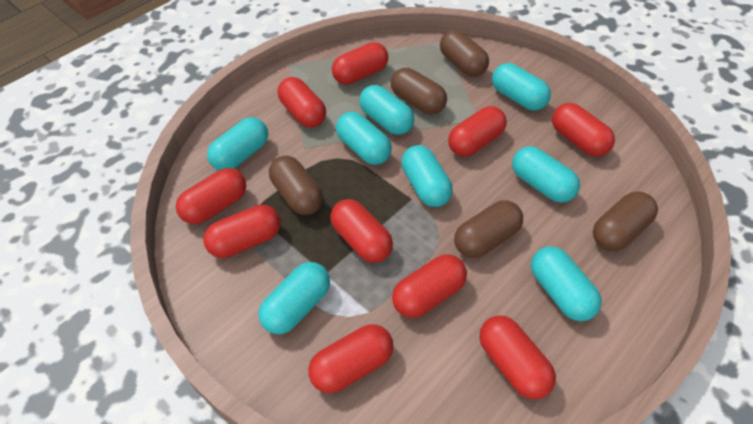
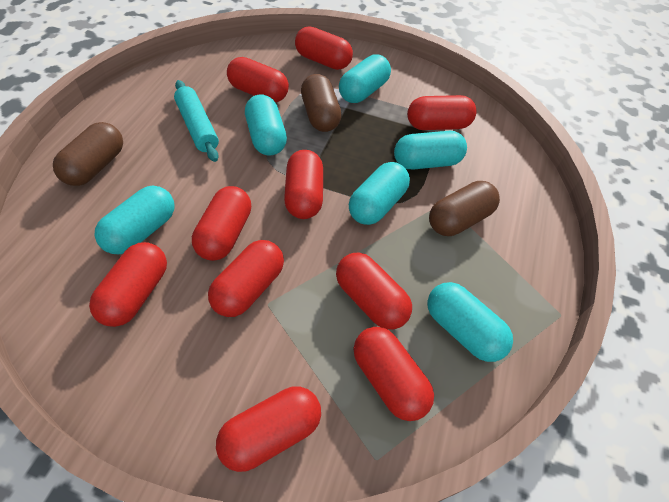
brown capsule: 5 -> 3
turquoise capsule: 8 -> 6
turquoise rolling pin: 0 -> 1

